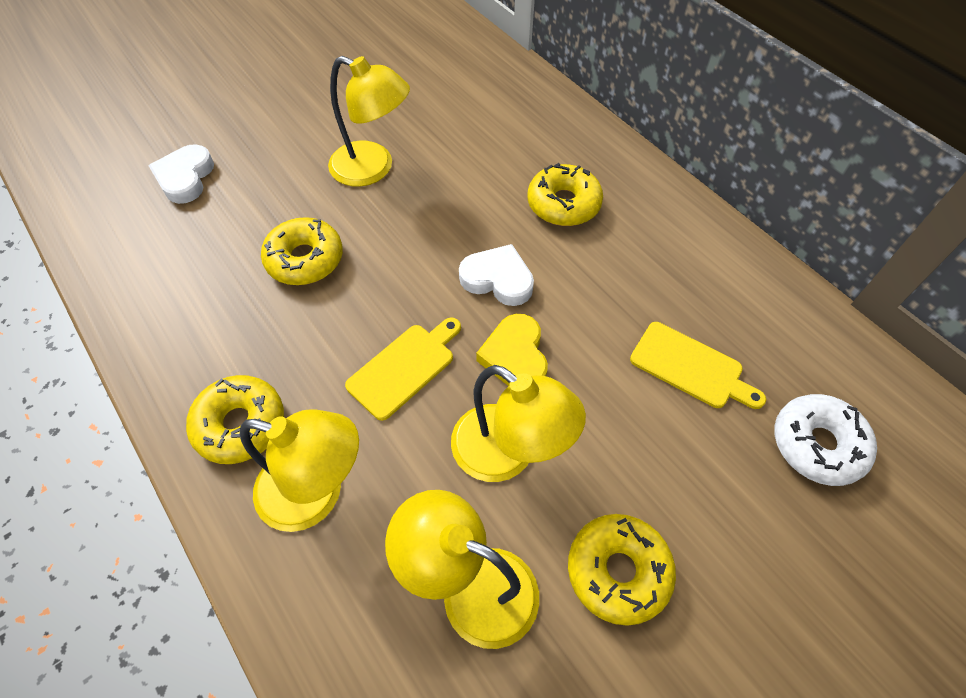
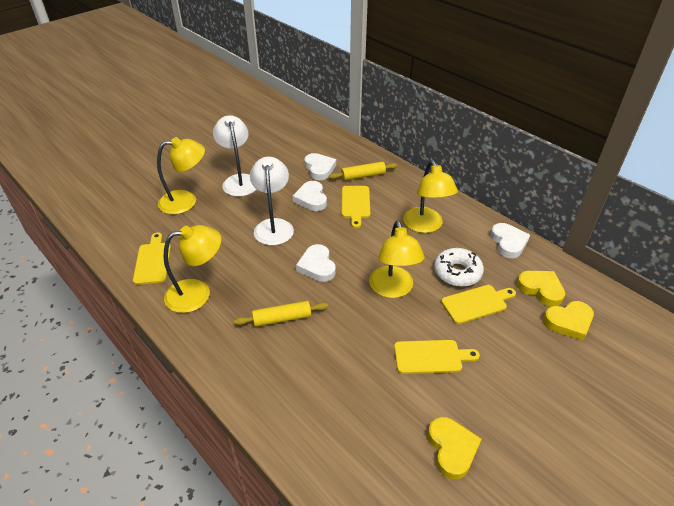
white heart: 2 -> 4
white lamp: 0 -> 2
yellow cutting board: 2 -> 4
yellow donut: 4 -> 0
yellow heart: 1 -> 3
yellow rolling pin: 0 -> 2

